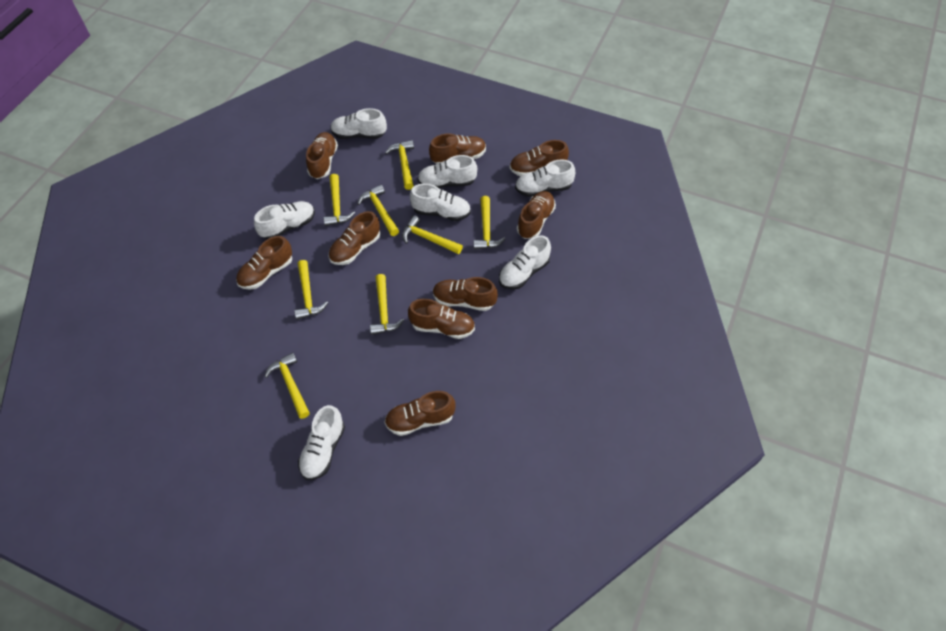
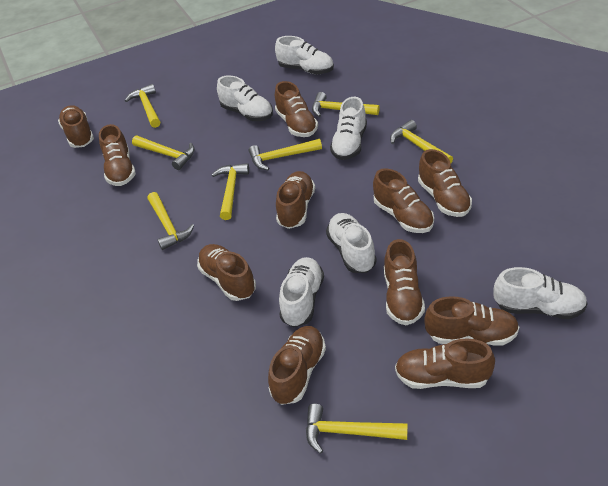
brown shoe: 9 -> 11
white shoe: 7 -> 6

